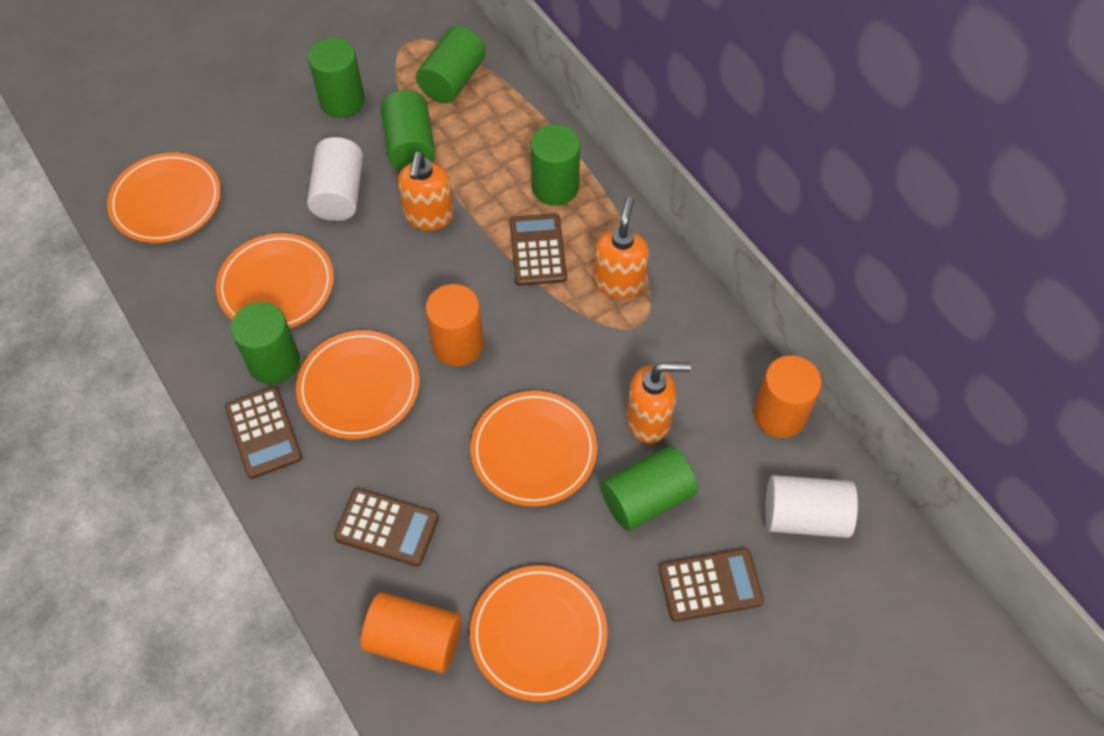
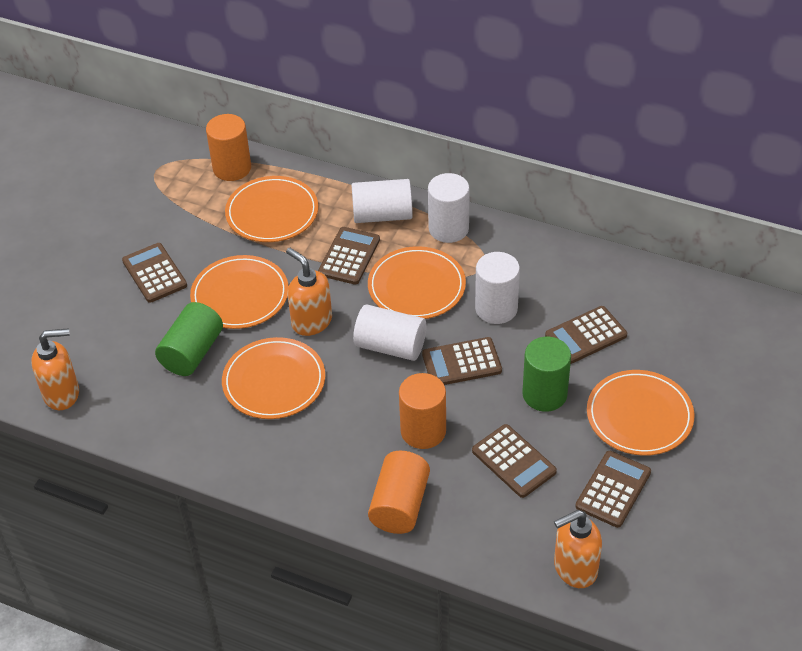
brown calculator: 4 -> 6
green cylinder: 6 -> 2
white cylinder: 2 -> 4

